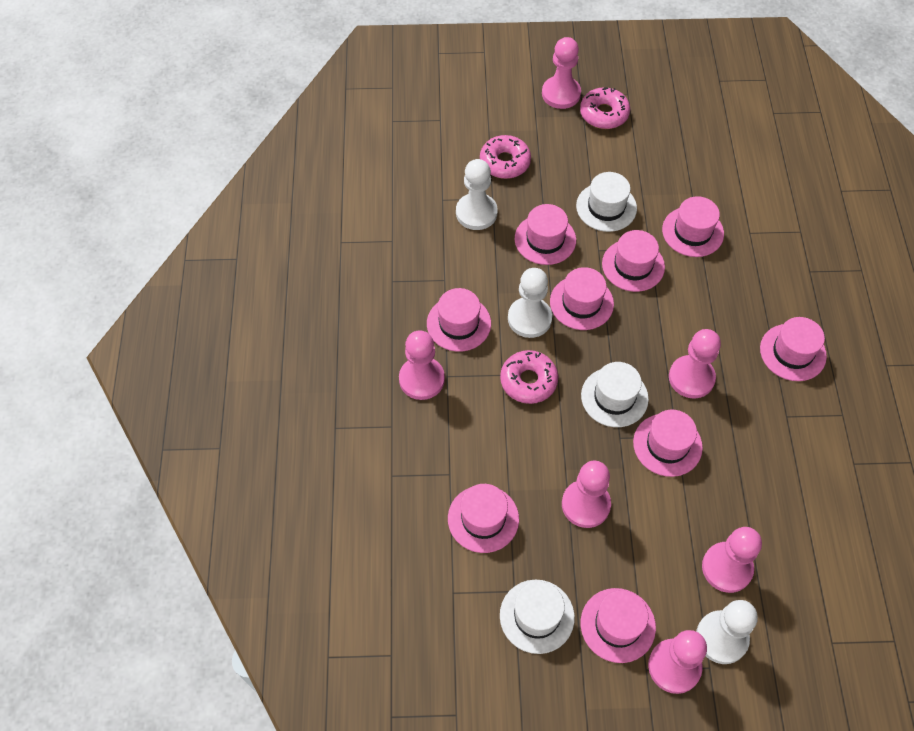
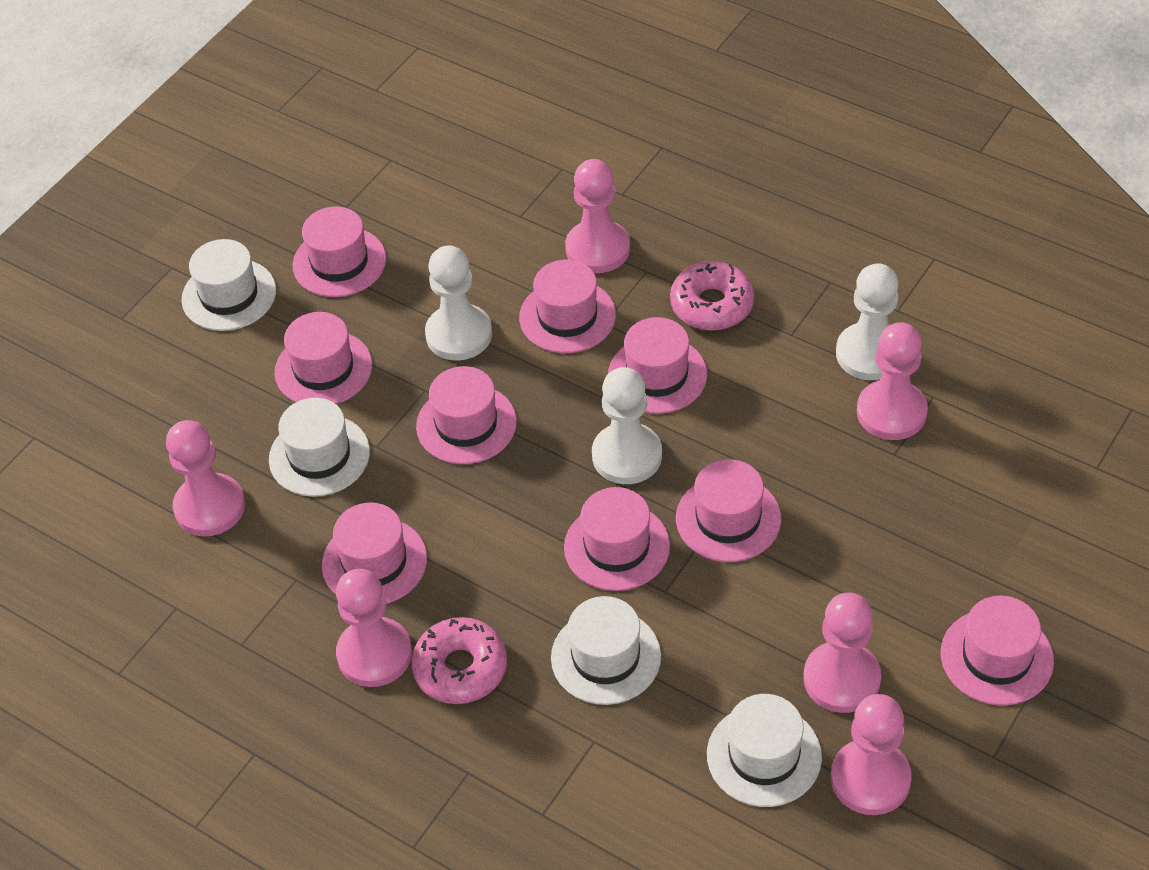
pink donut: 3 -> 2
white hat: 3 -> 4

